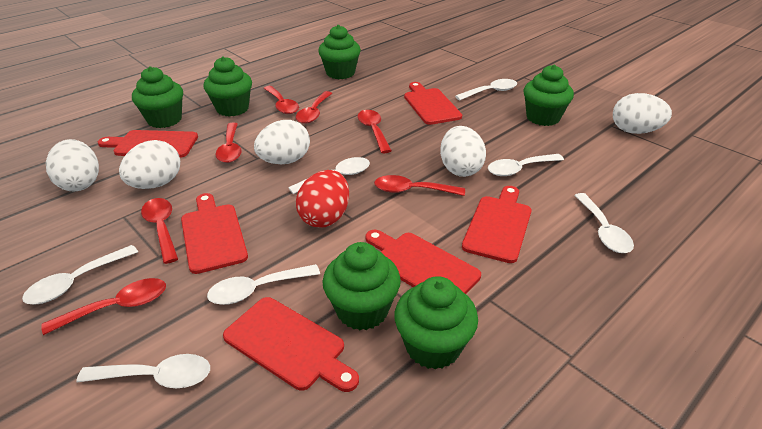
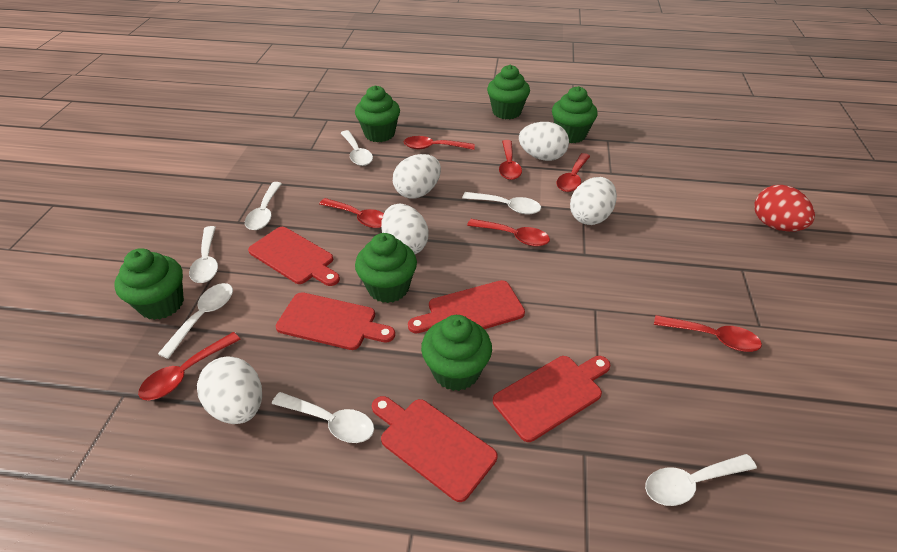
red cutting board: 6 -> 5

